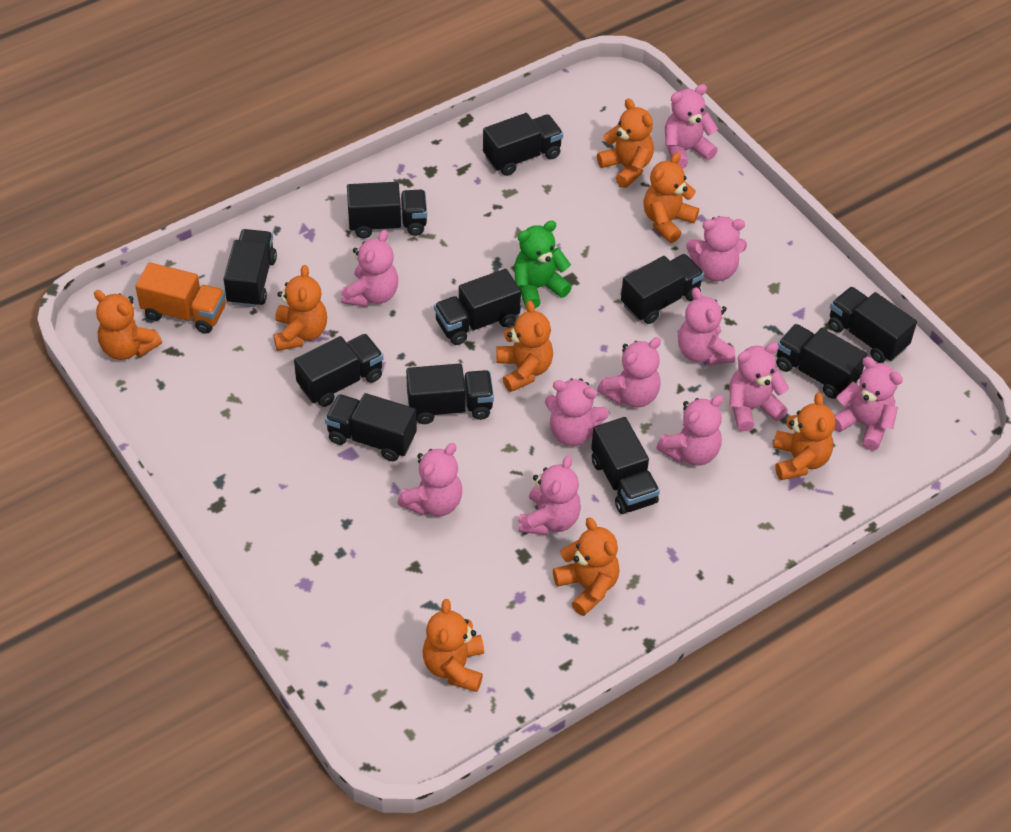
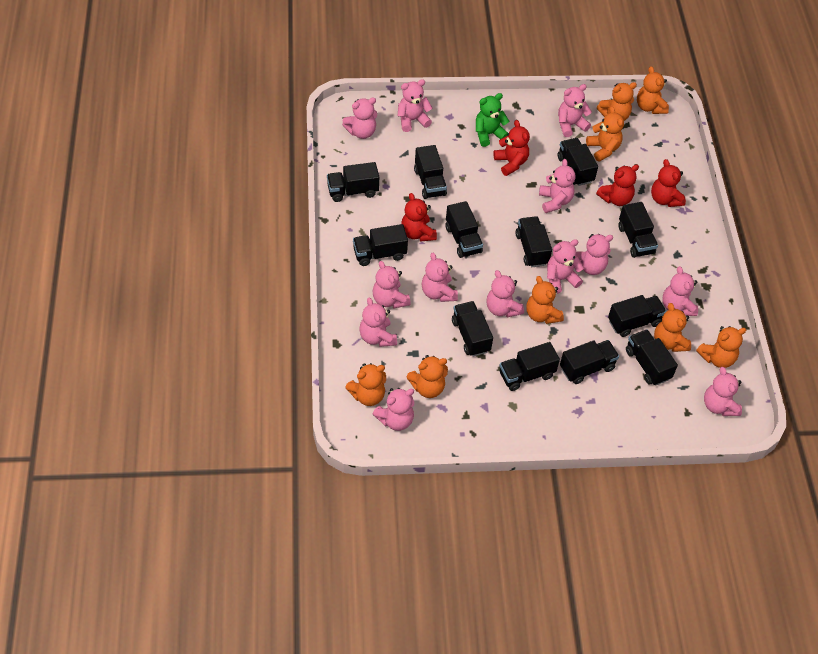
black truck: 11 -> 12
orange truck: 1 -> 0
pink teddy bear: 11 -> 13
red teddy bear: 0 -> 4

